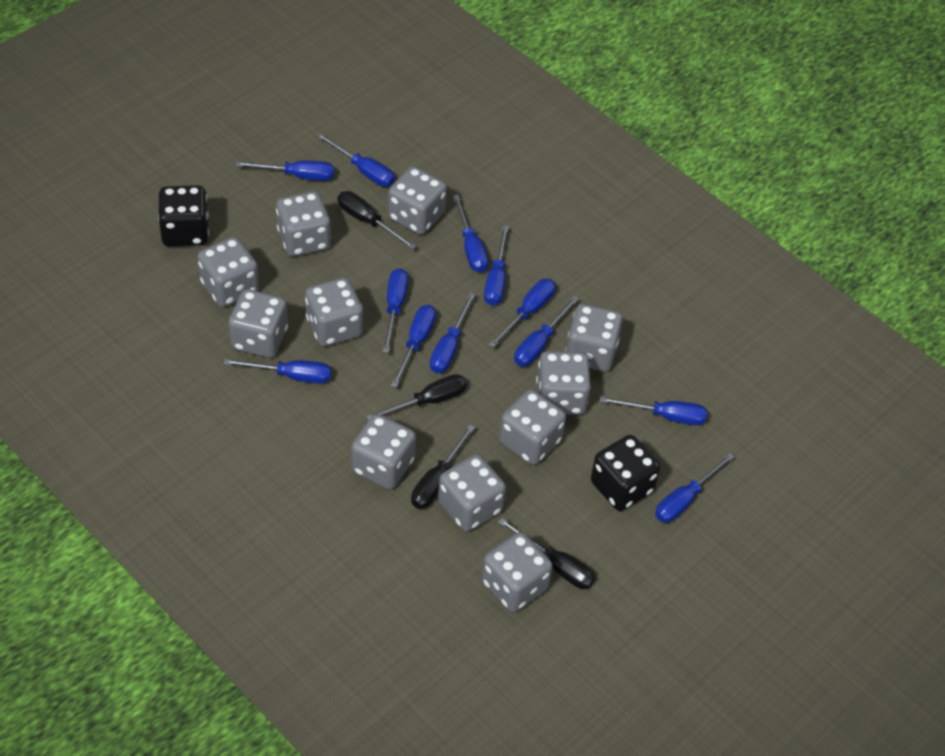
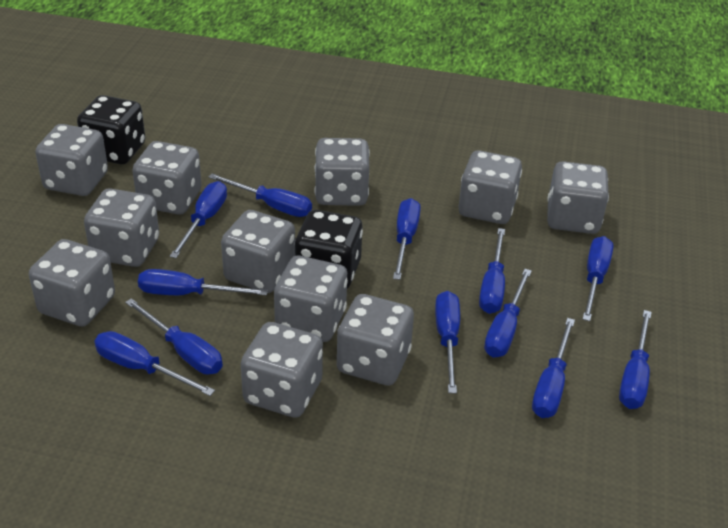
black screwdriver: 4 -> 0

